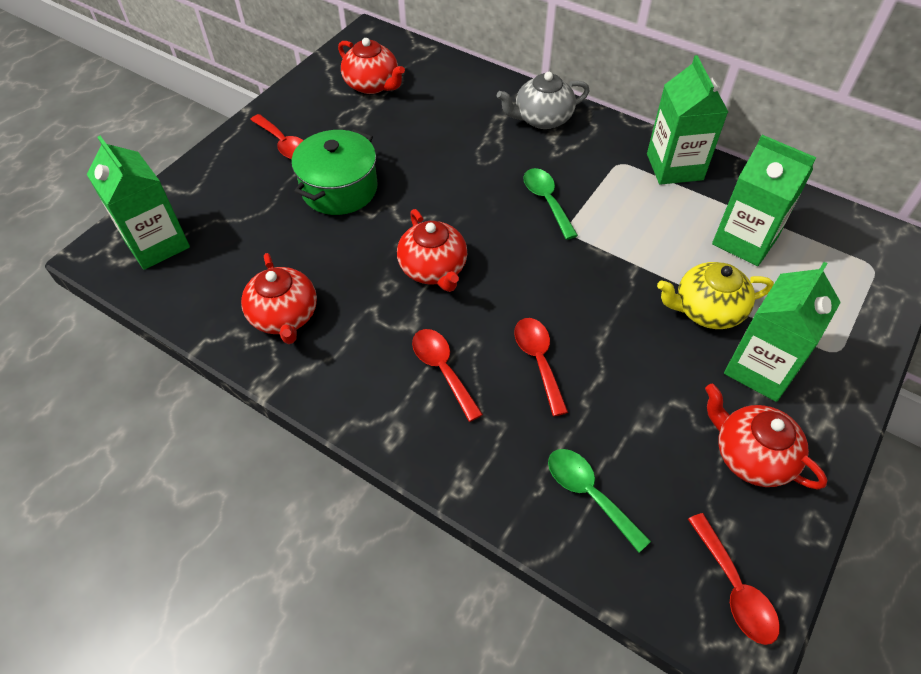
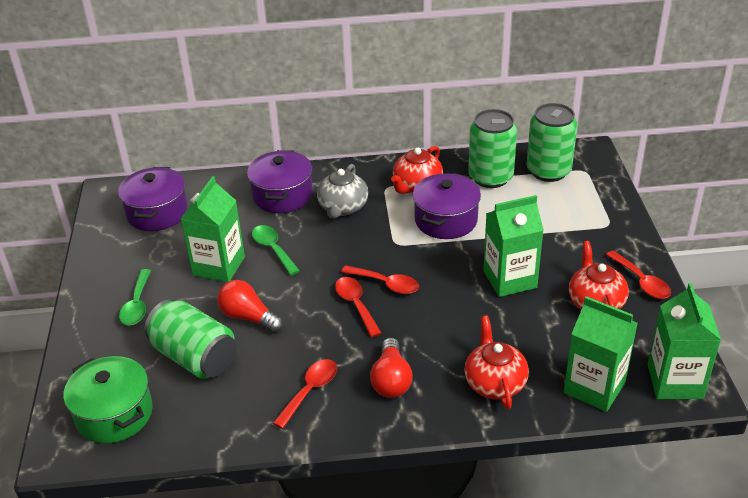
green can: 0 -> 3
purple pot: 0 -> 3
red light bulb: 0 -> 2
red teapot: 4 -> 3
yellow teapot: 1 -> 0

